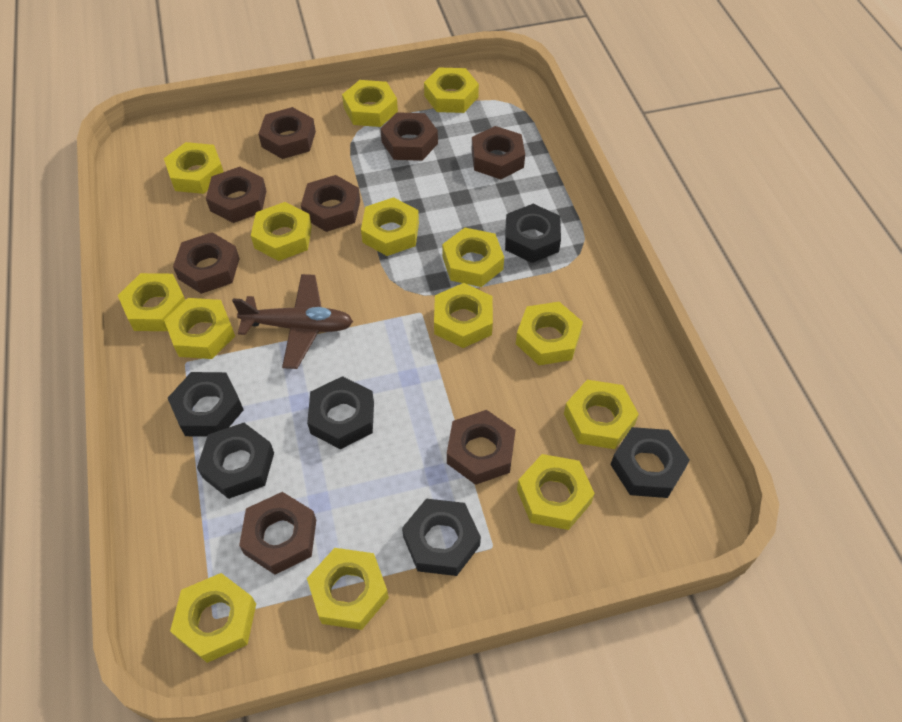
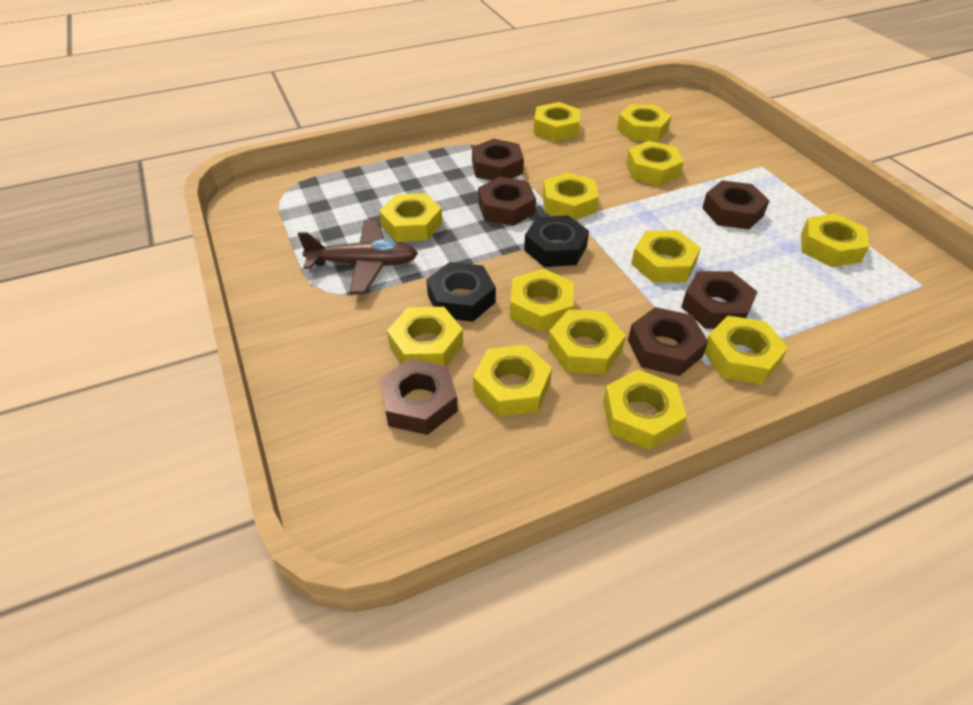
black nut: 6 -> 2
brown nut: 8 -> 6
yellow nut: 14 -> 13

